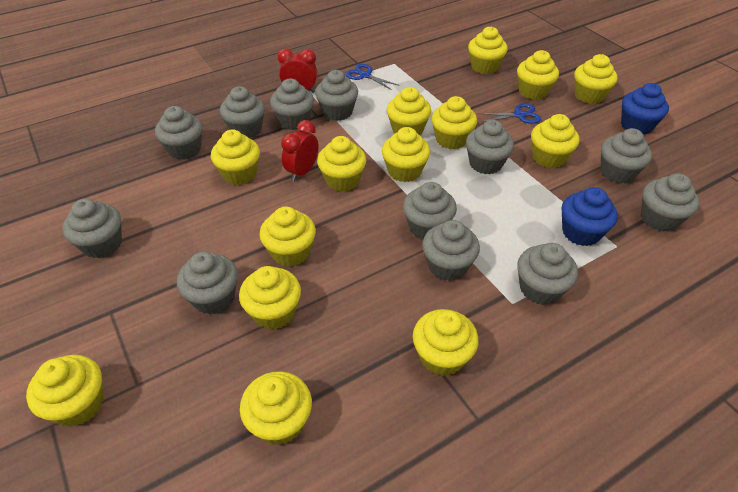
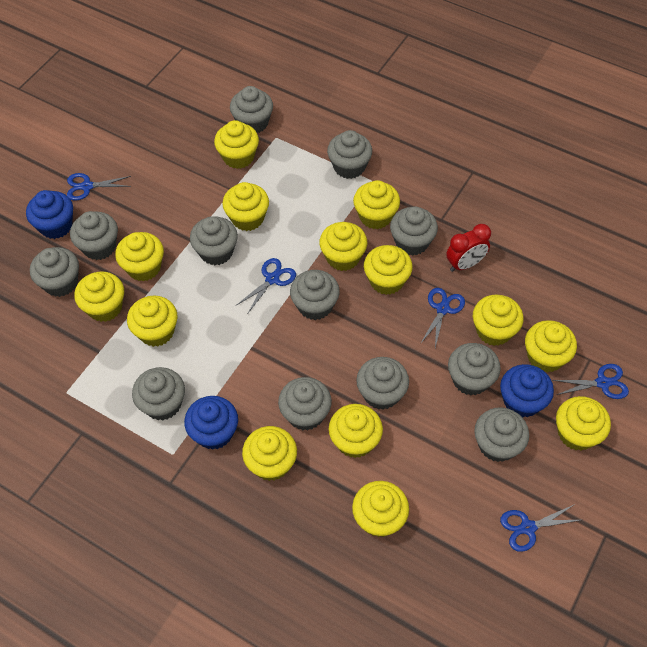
blue cupcake: 2 -> 3
blue scissors: 2 -> 5
red clock: 2 -> 1

